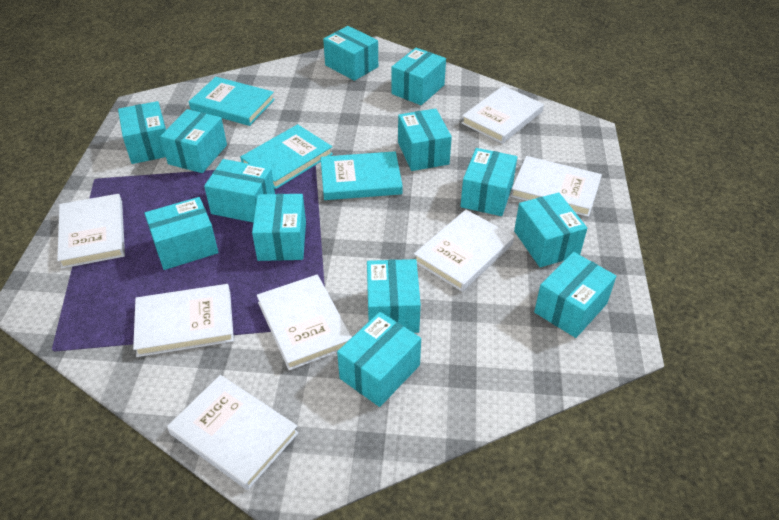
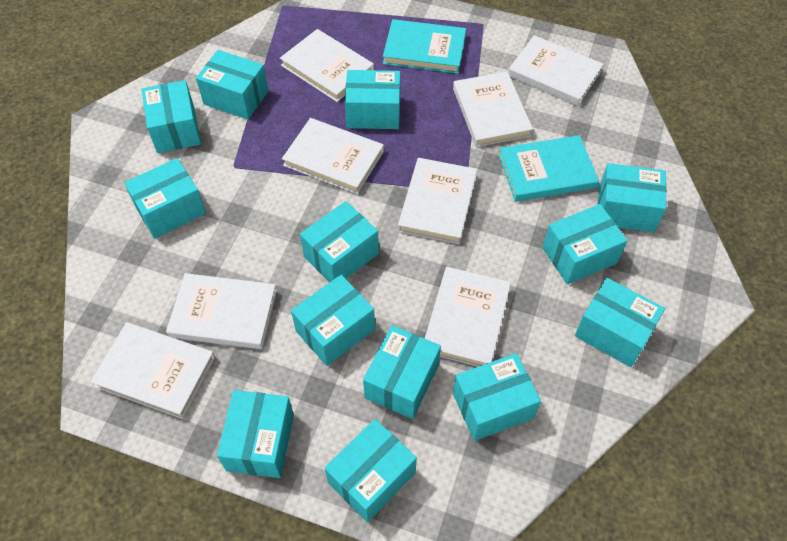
turquoise book: 3 -> 2
white book: 7 -> 8

